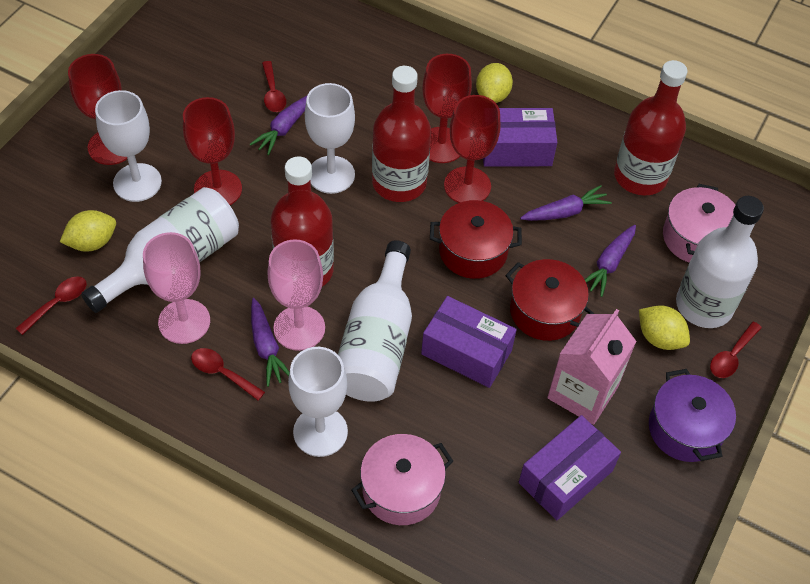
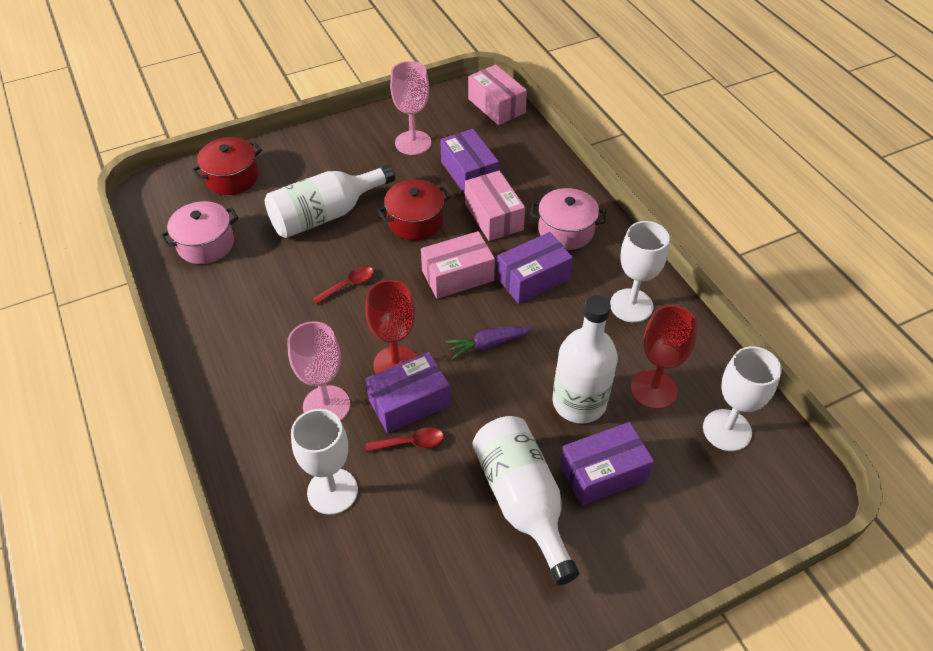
pink box: 0 -> 3
pink carton: 1 -> 0
purple box: 3 -> 4
purple carrot: 4 -> 1
purple pot: 1 -> 0
red bottle: 3 -> 0
red goblet: 4 -> 2
red spoon: 4 -> 2
yellow lemon: 3 -> 0

